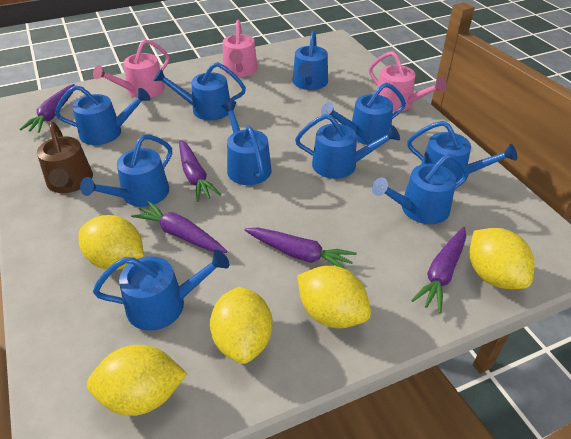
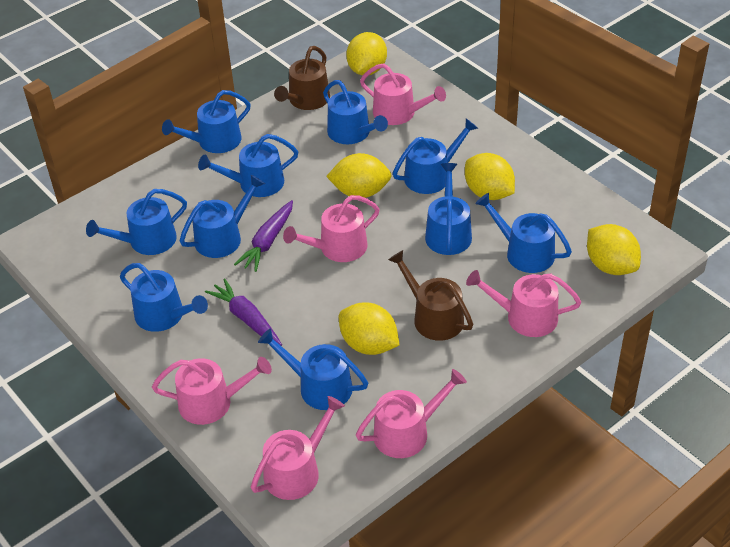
brown watering can: 1 -> 2
pink watering can: 3 -> 6
purple carrot: 5 -> 2

